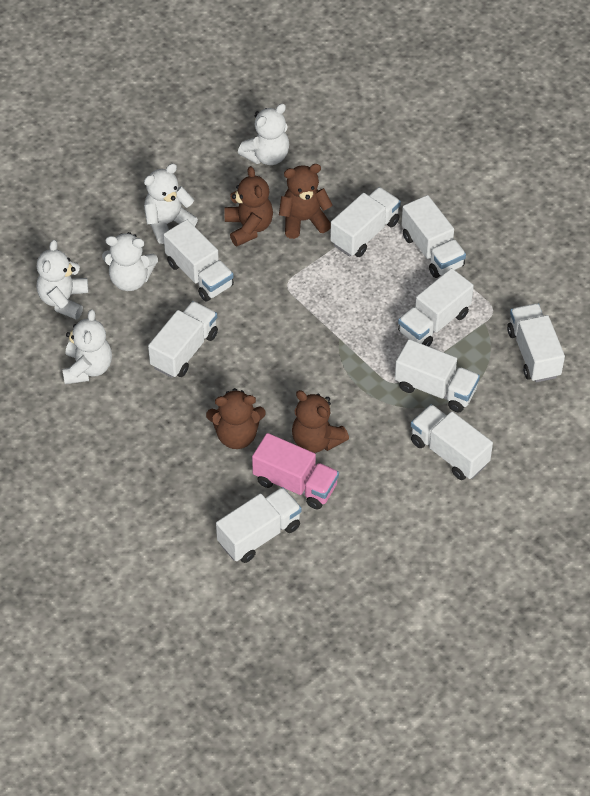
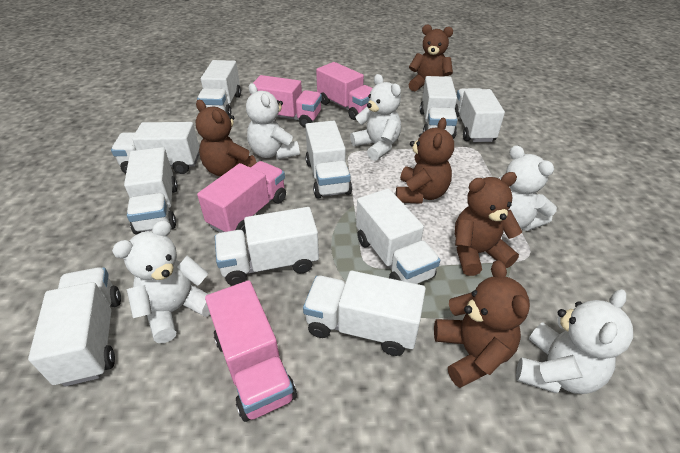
brown teddy bear: 4 -> 5
pink truck: 1 -> 4
white truck: 9 -> 10

